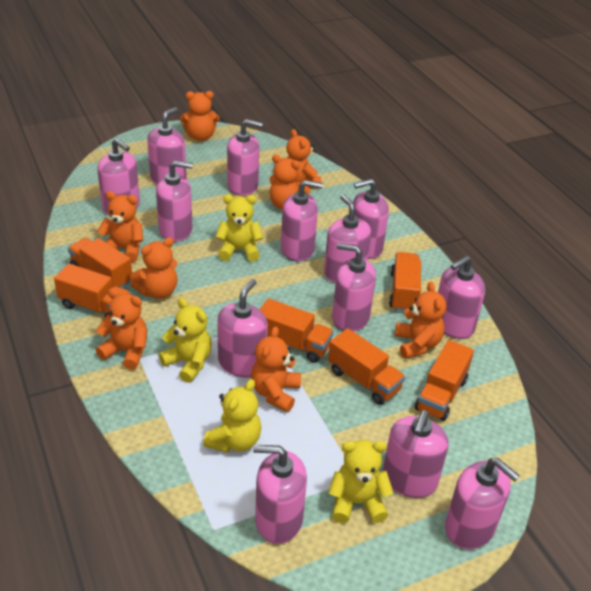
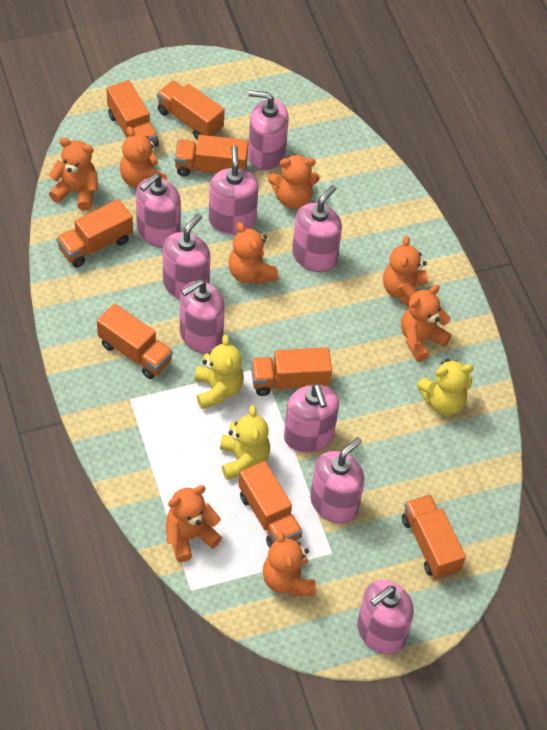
orange truck: 6 -> 8
pink soap dispenser: 13 -> 9
yellow teddy bear: 4 -> 3

